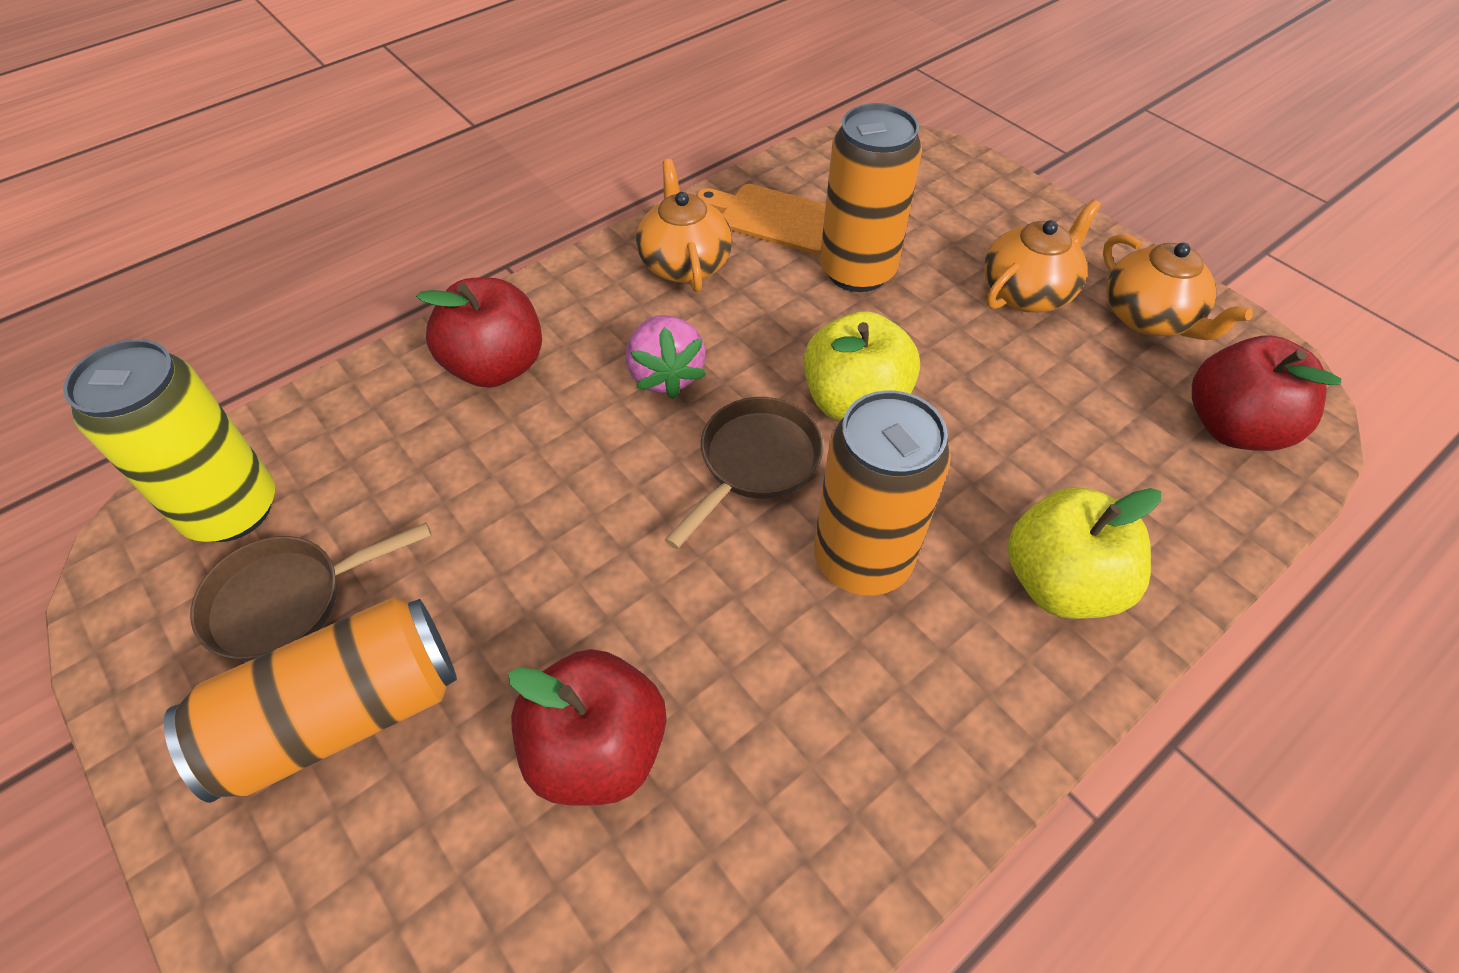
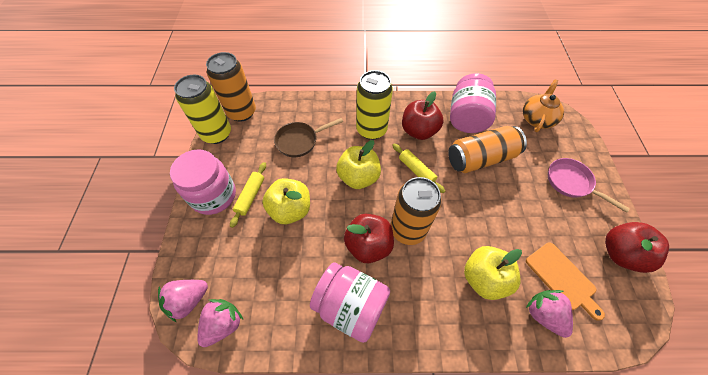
brown pan: 2 -> 1
orange teapot: 3 -> 1
pink jar: 0 -> 3
pink pan: 0 -> 1
pink strawberry: 1 -> 3
yellow apple: 2 -> 3
yellow can: 1 -> 2
yellow rolling pin: 0 -> 2

